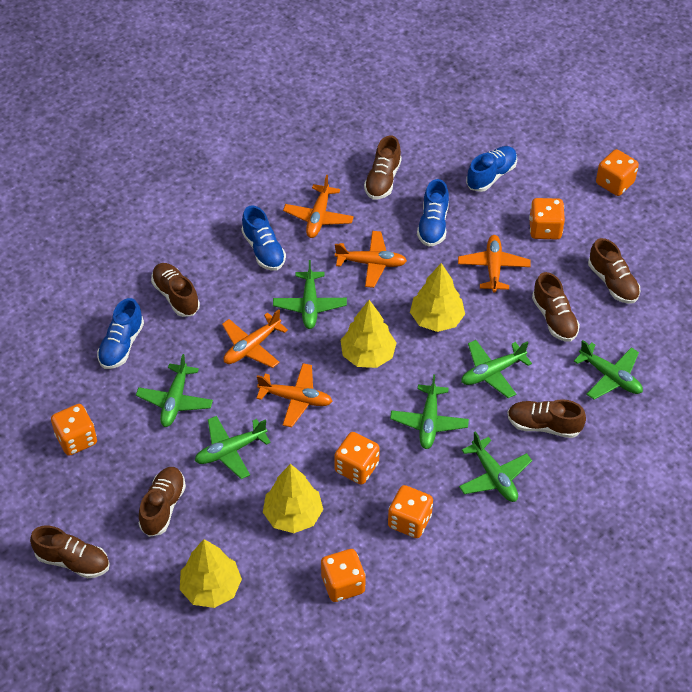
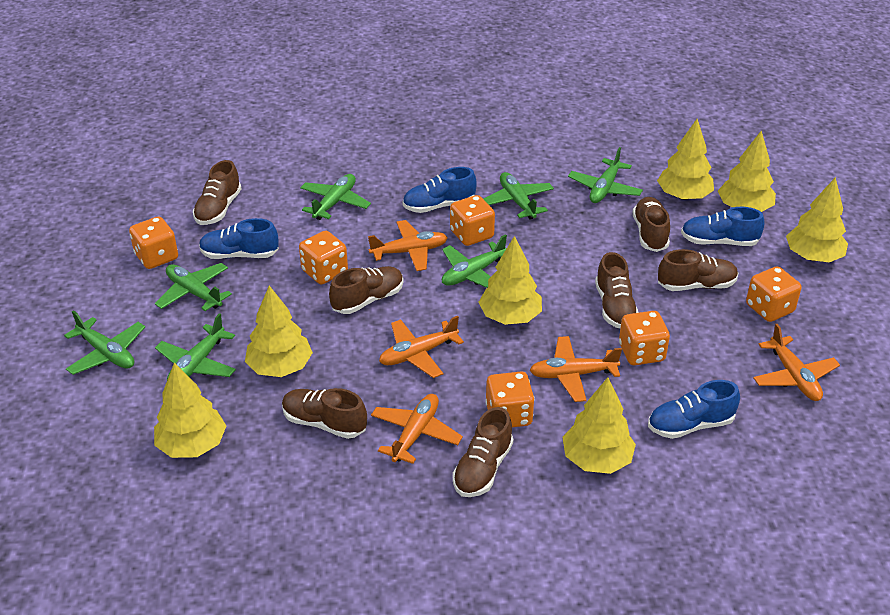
yellow tree: 4 -> 7

